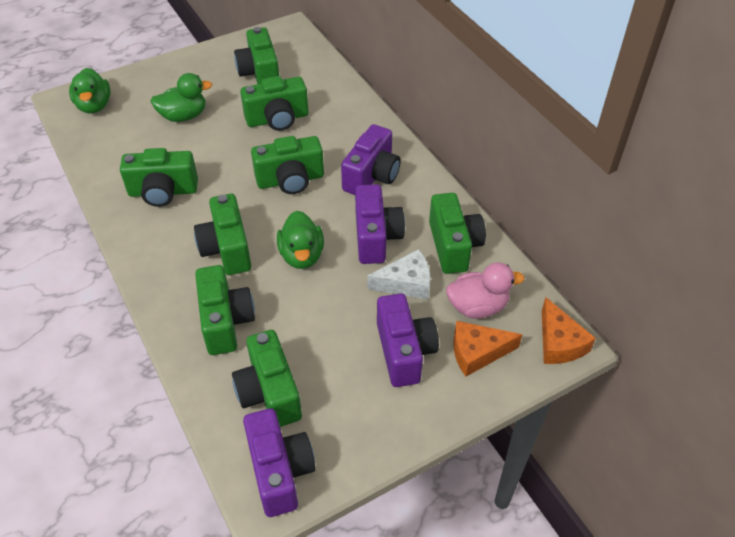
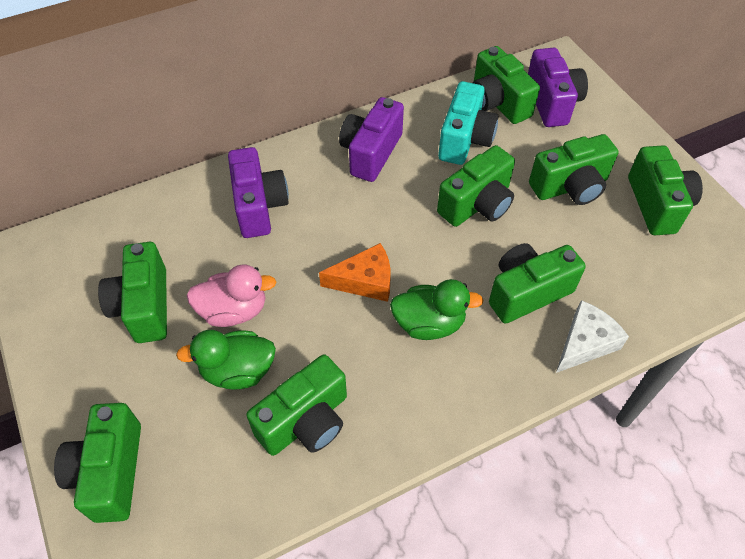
green duck: 3 -> 2
orange cheese: 2 -> 1
purple camera: 4 -> 3
turquoise camera: 0 -> 1

